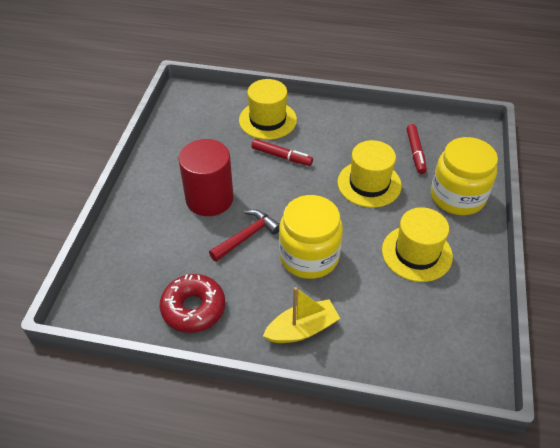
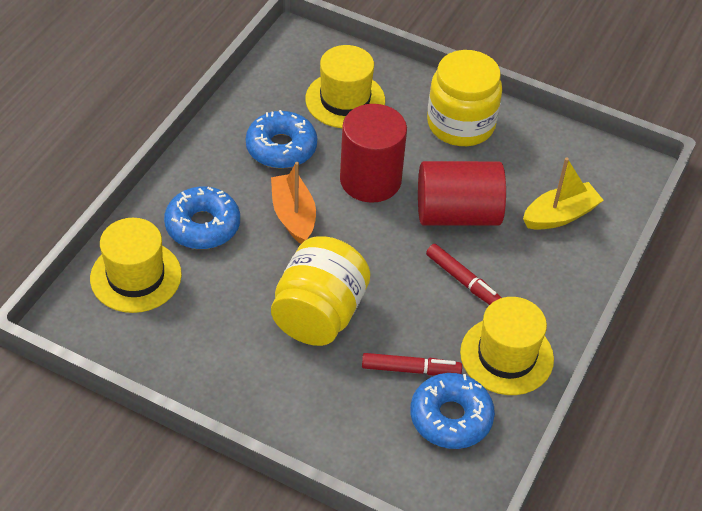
blue donut: 0 -> 3
orange boat: 0 -> 1
red cylinder: 1 -> 2
red donut: 1 -> 0
red hammer: 1 -> 0

